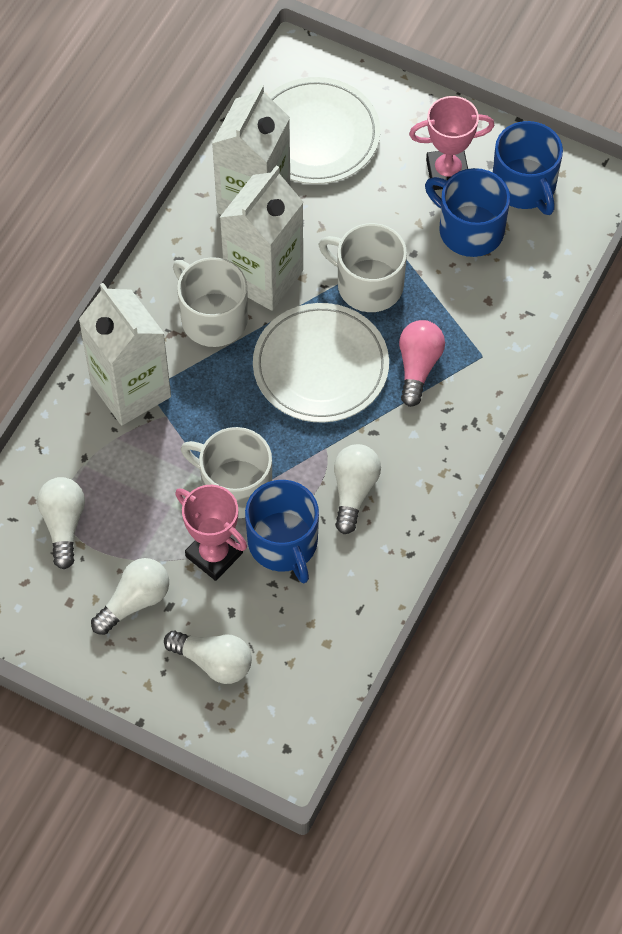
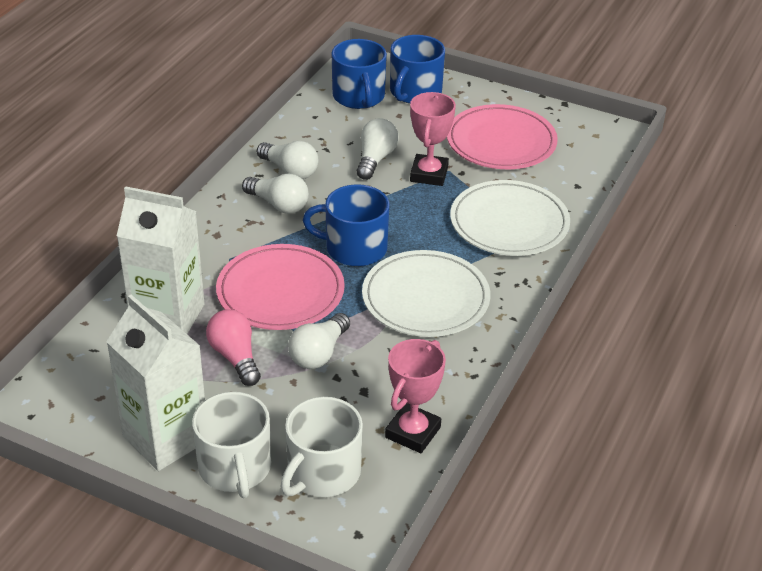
pink plate: 0 -> 2
white carton: 3 -> 2
white mug: 3 -> 2

